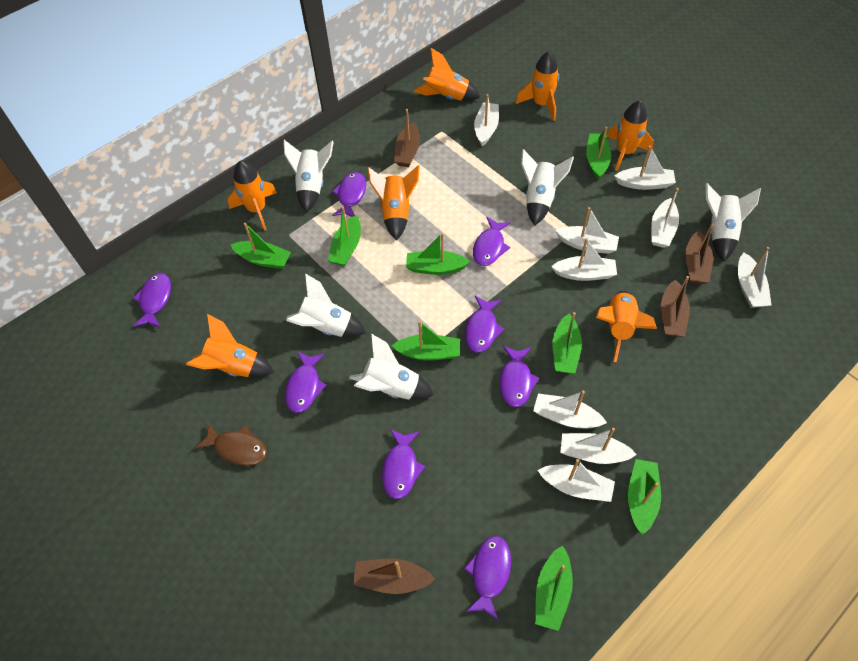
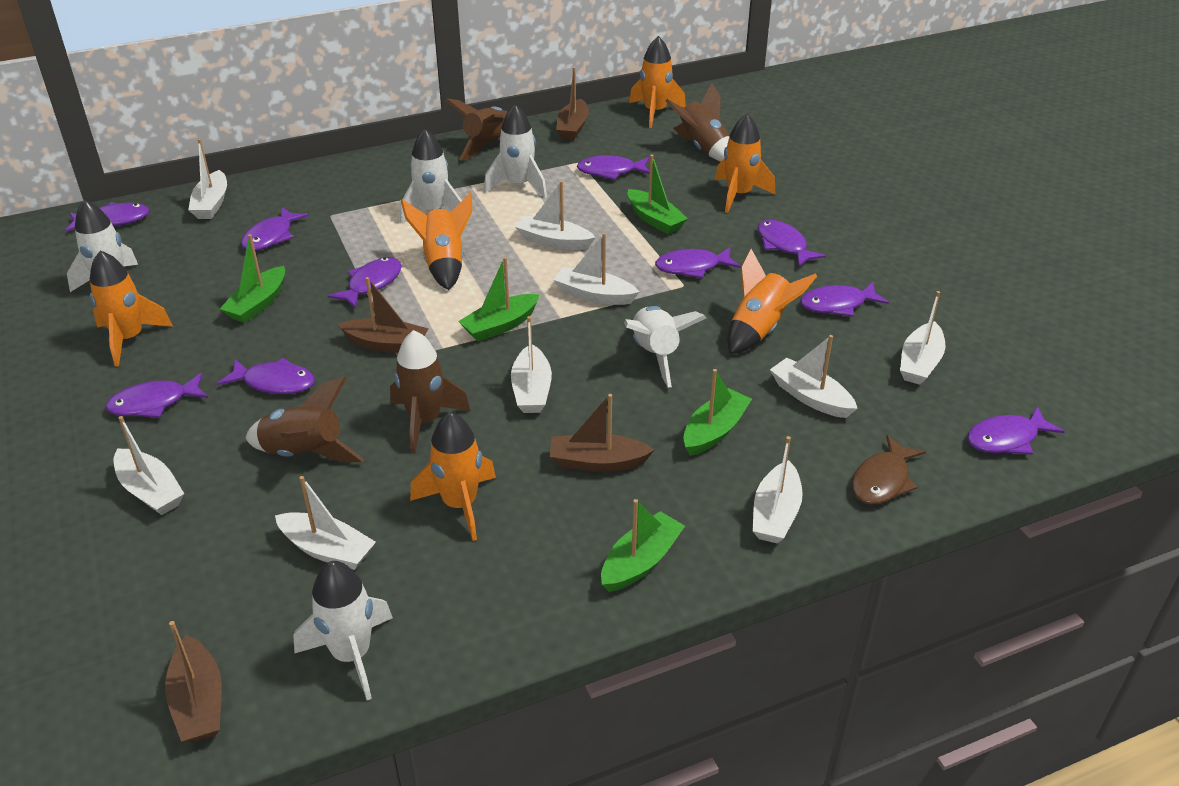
brown rocket: 0 -> 4
green boat: 8 -> 5
orange rocket: 7 -> 6
purple fish: 8 -> 10

